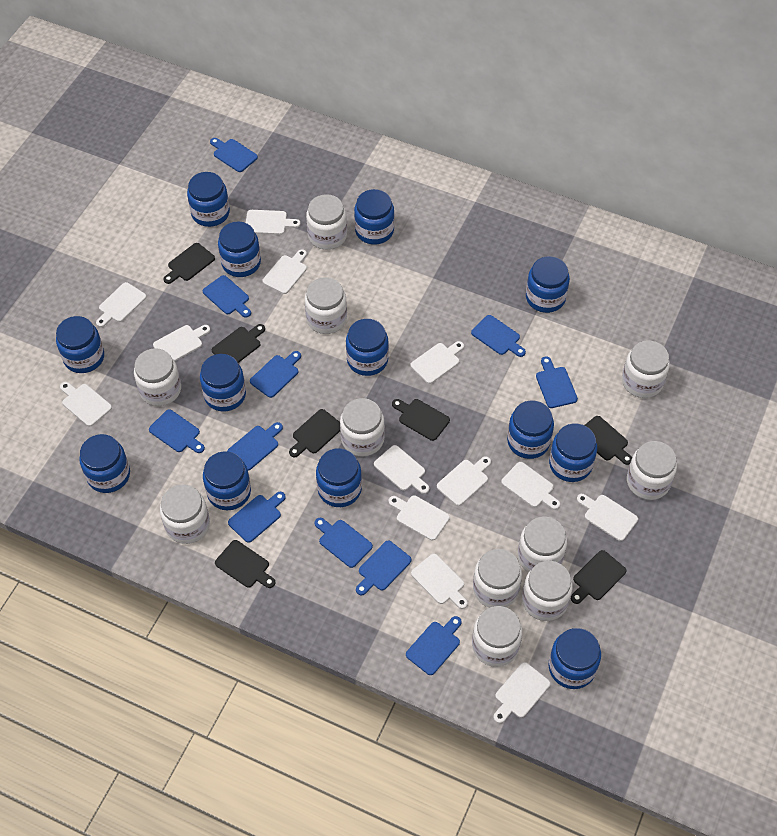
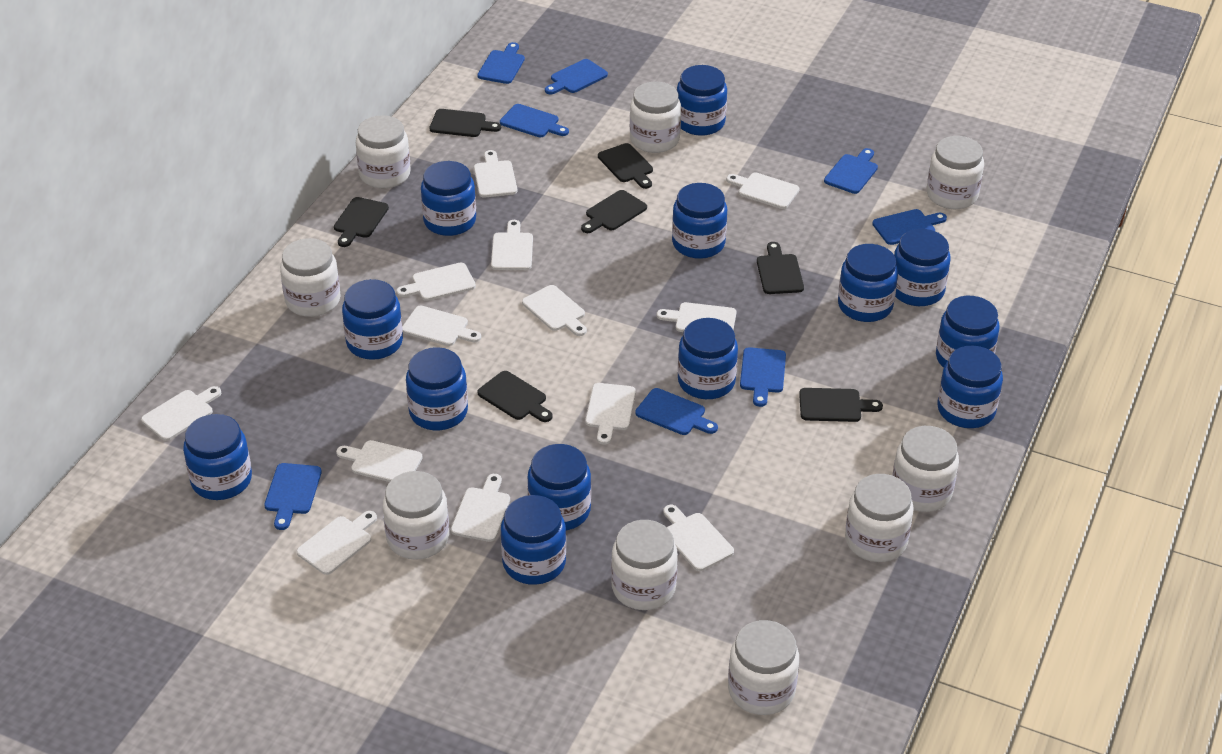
blue cutting board: 11 -> 8
white jar: 11 -> 9

